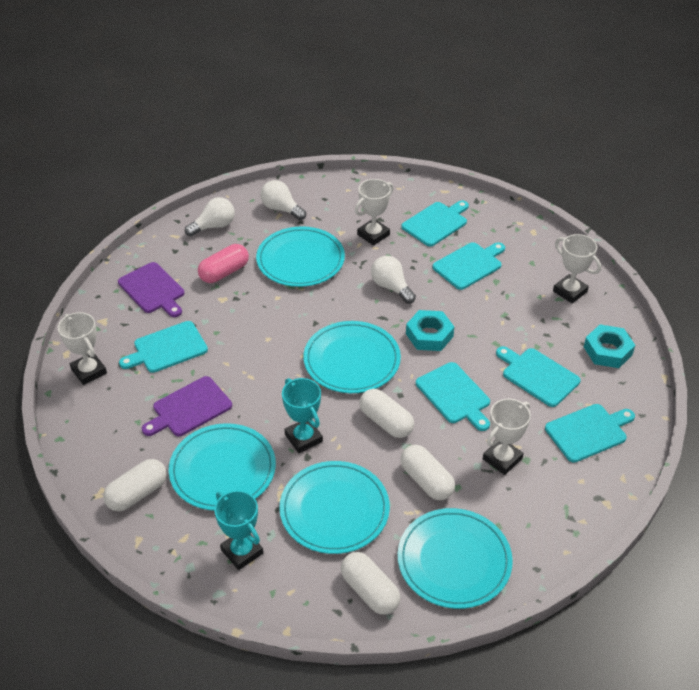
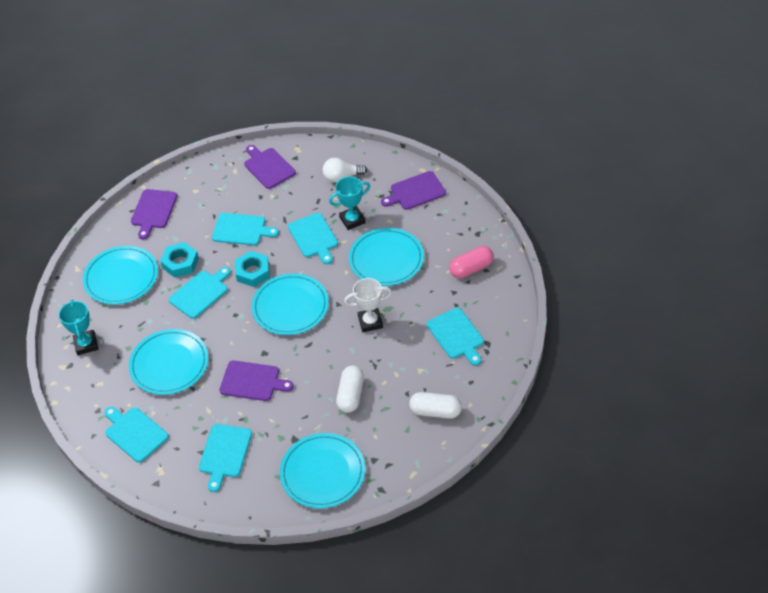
purple cutting board: 2 -> 4
white capsule: 4 -> 2
white light bulb: 3 -> 1
white trophy: 4 -> 1

